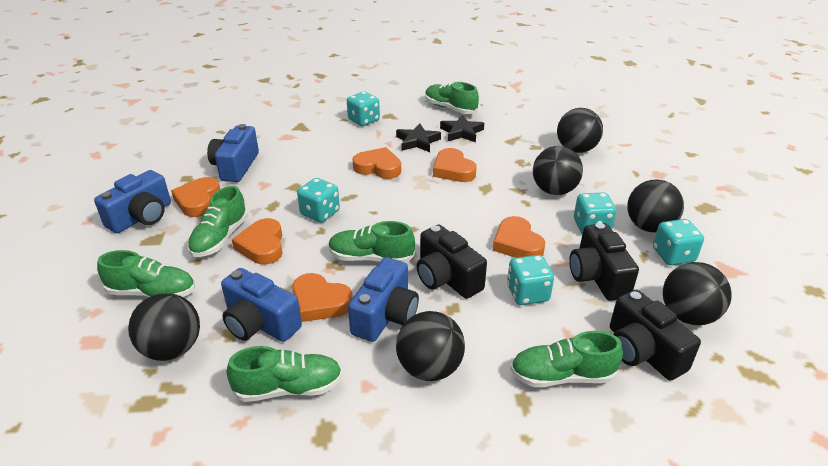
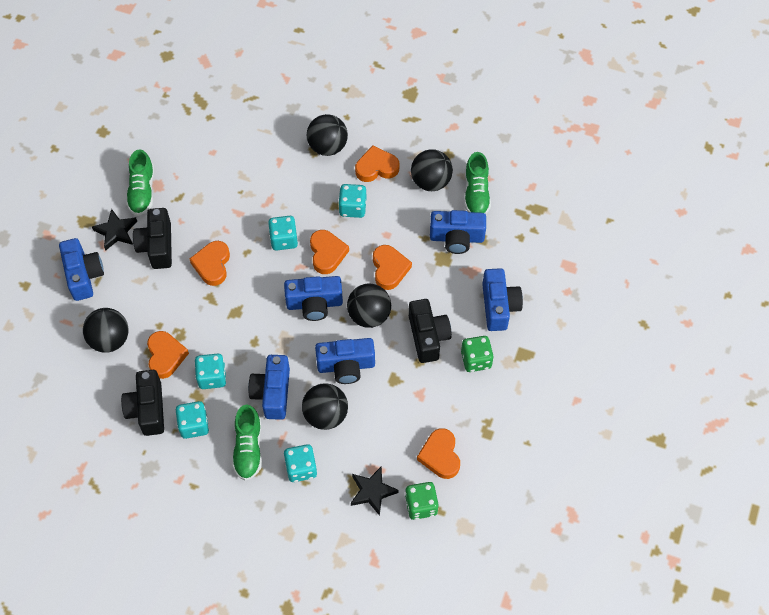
black ball: 6 -> 5
blue camera: 4 -> 6
green dice: 0 -> 2
green shoe: 6 -> 3

